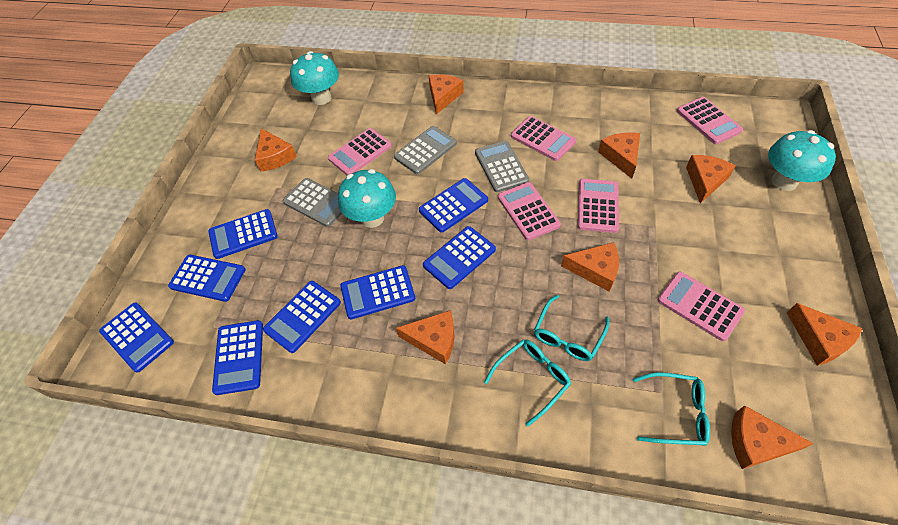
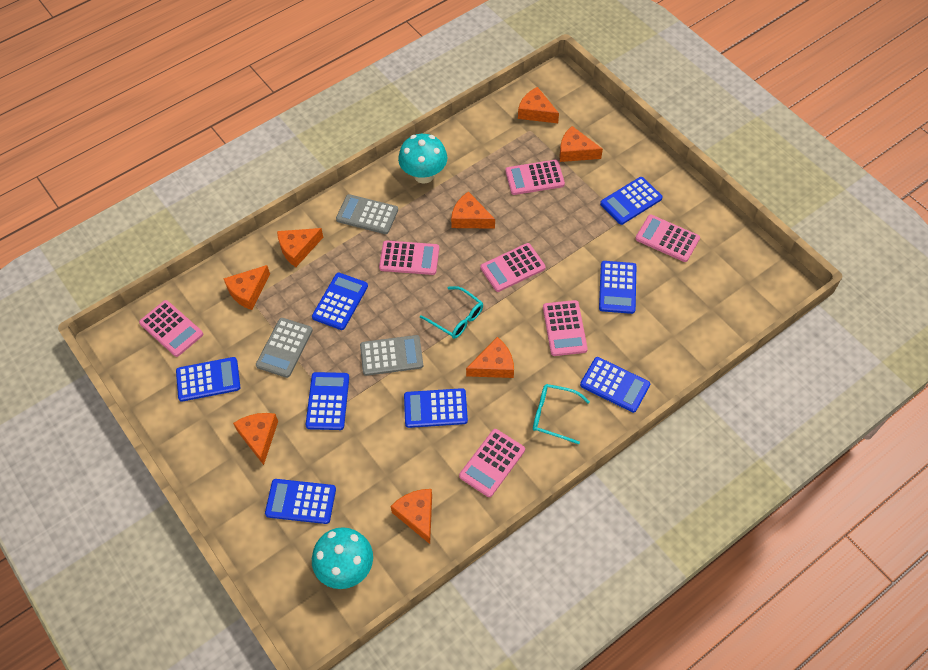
pink calculator: 6 -> 7
turquoise glasses: 3 -> 2
turquoise mushroom: 3 -> 2

